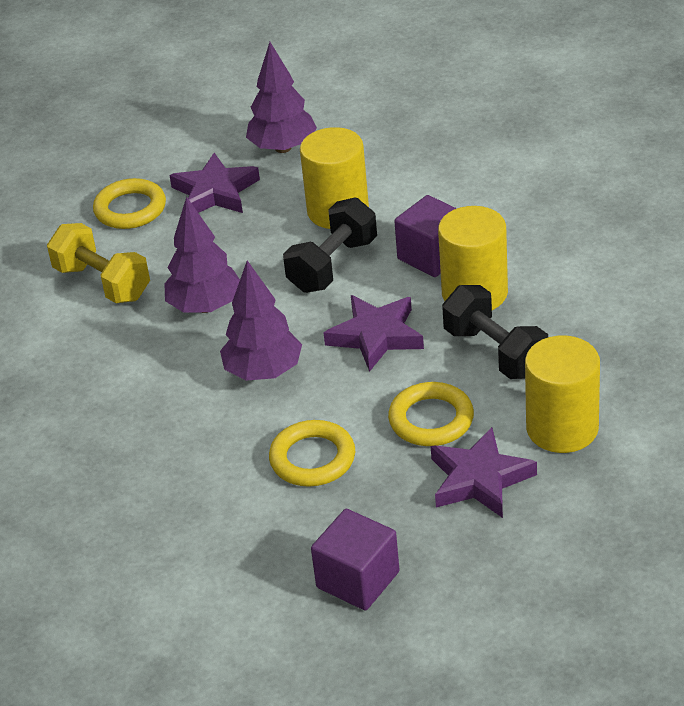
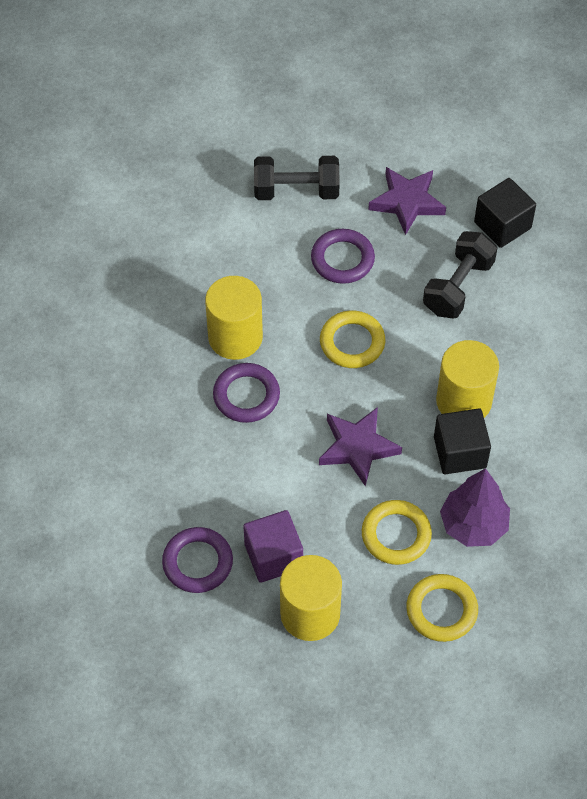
black cube: 0 -> 2
purple cube: 2 -> 1
purple ring: 0 -> 3
purple star: 3 -> 2
purple tree: 3 -> 1
yellow dumbbell: 1 -> 0

